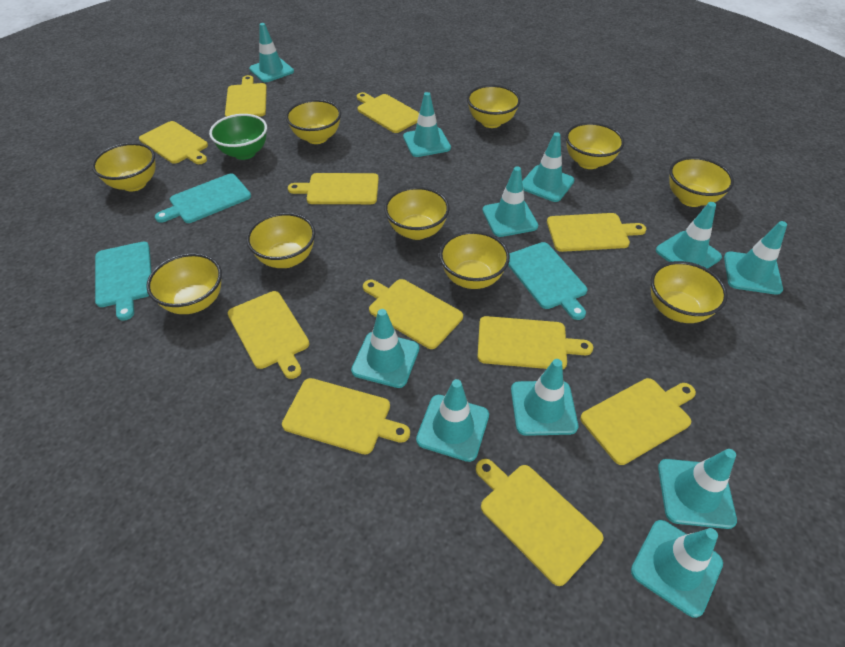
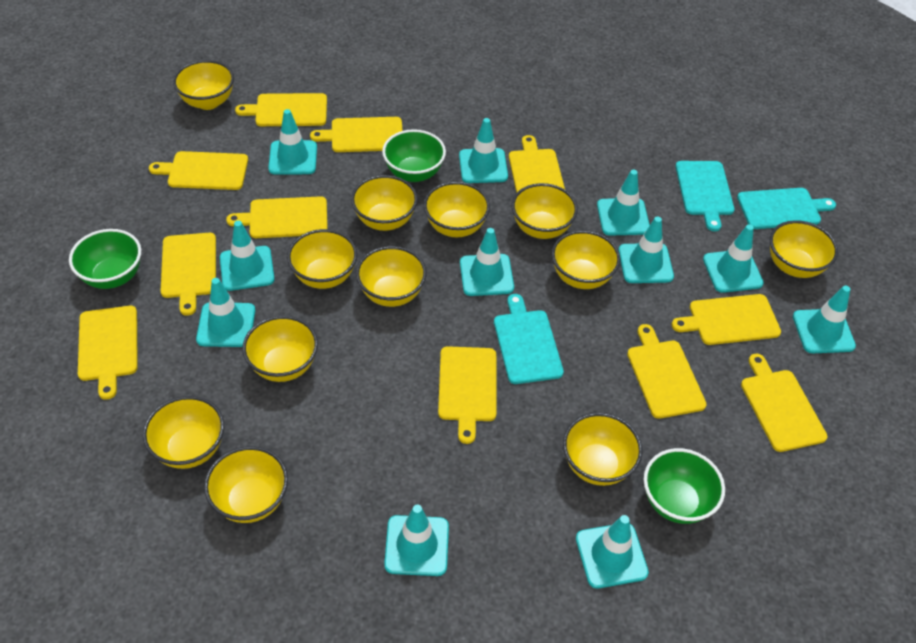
green bowl: 1 -> 3
yellow bowl: 10 -> 12

